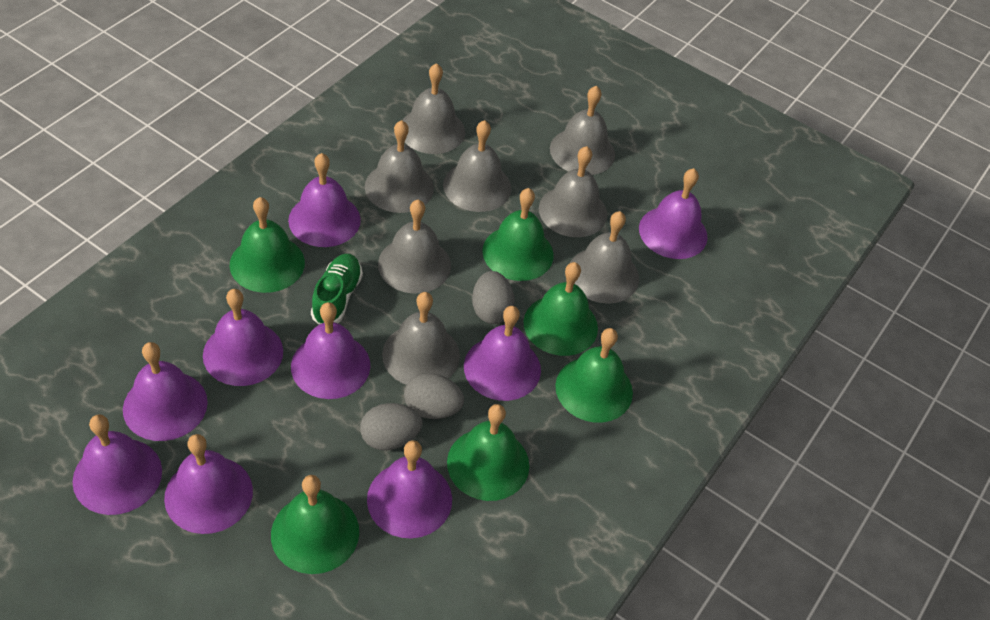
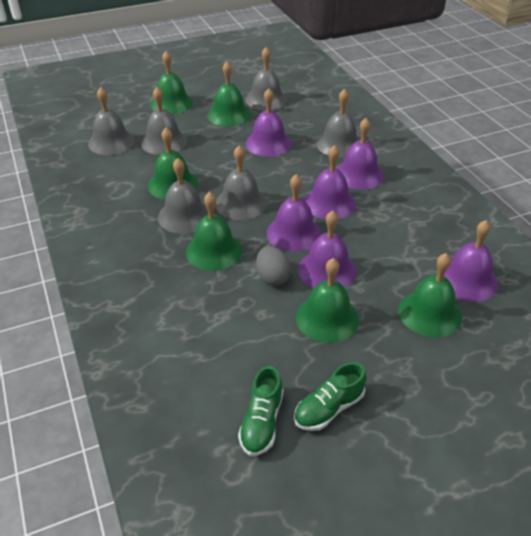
green shoe: 1 -> 2
grey bell: 8 -> 6
grey egg: 3 -> 1
purple bell: 9 -> 6

